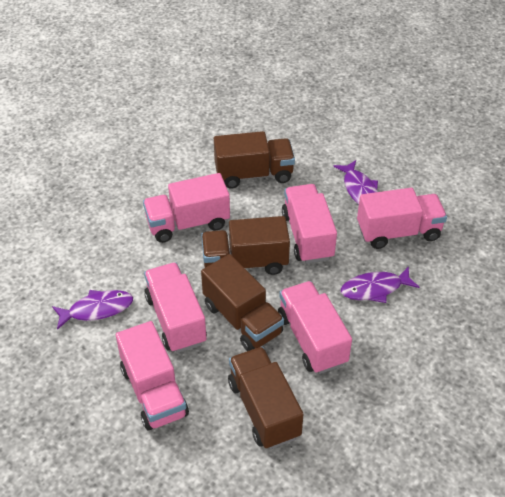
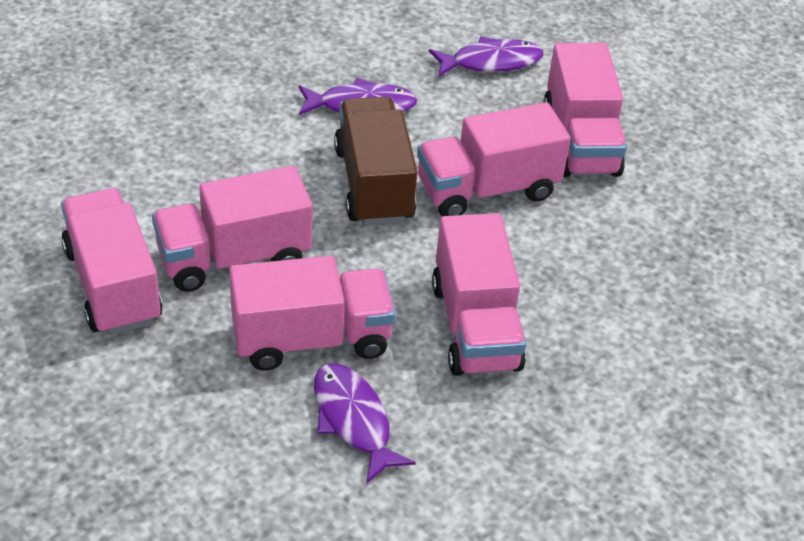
brown truck: 4 -> 1

